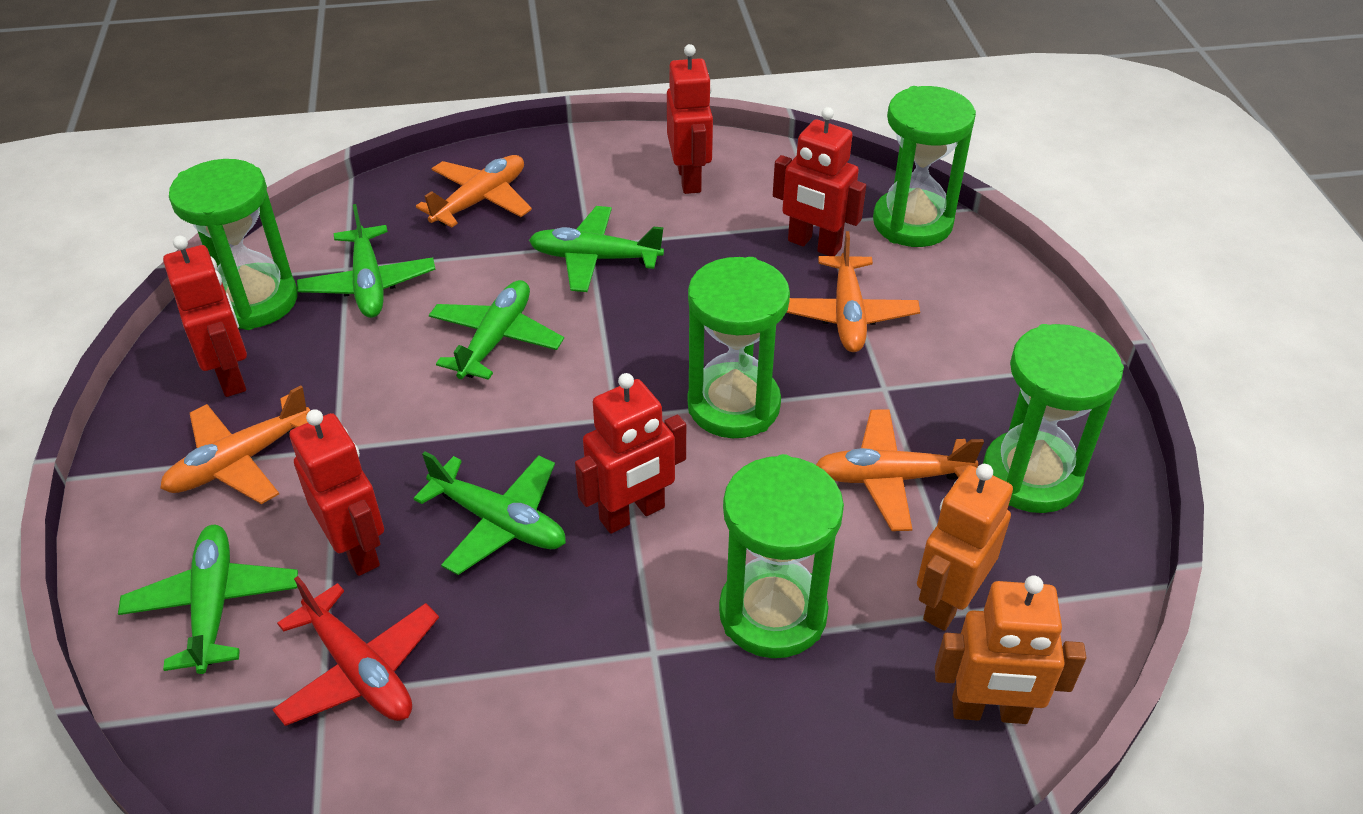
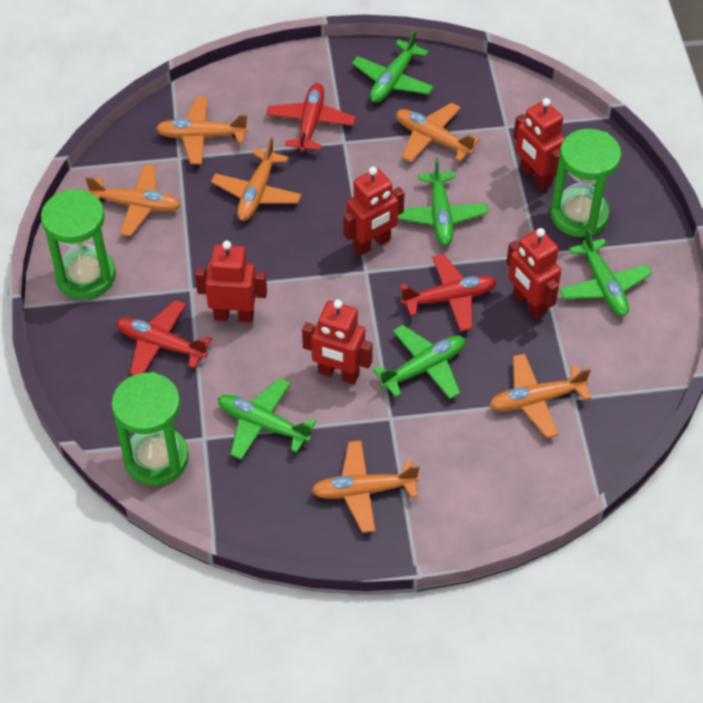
green hourglass: 5 -> 3
orange plane: 4 -> 6
orange robot: 2 -> 0
red plane: 1 -> 3

